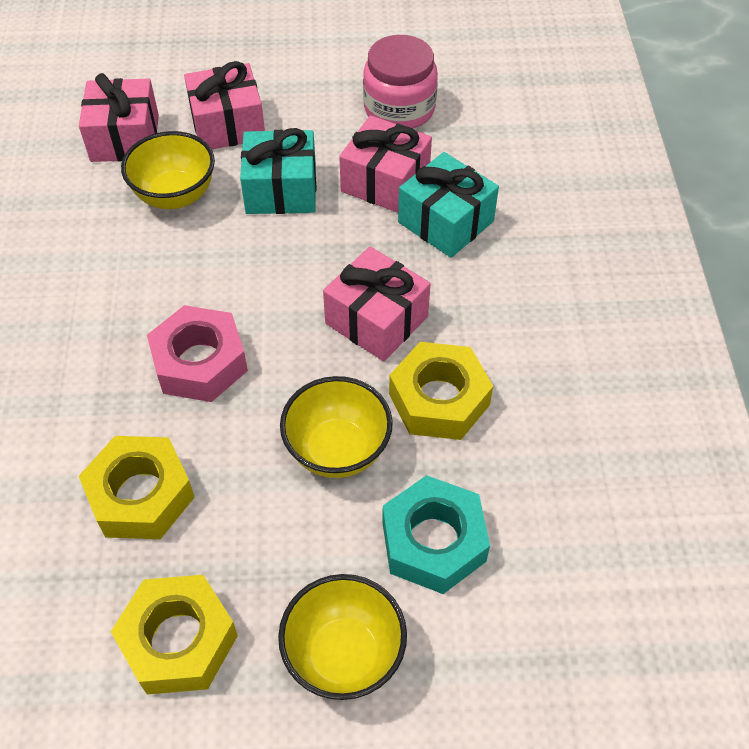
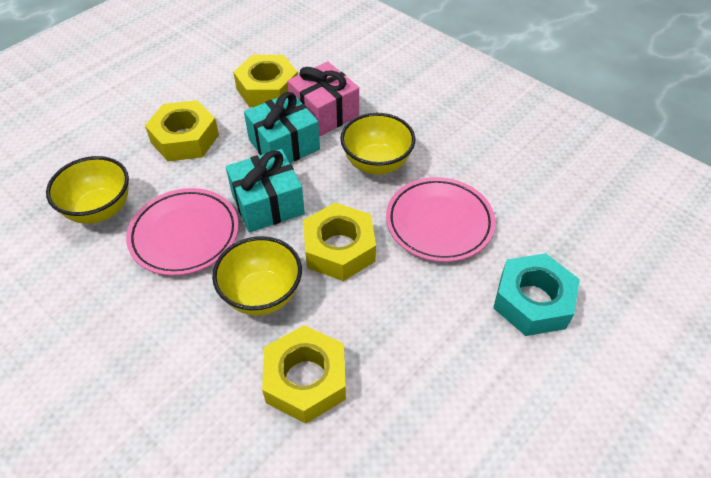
pink gift: 4 -> 1
pink jar: 1 -> 0
pink nut: 1 -> 0
pink plate: 0 -> 2
yellow nut: 3 -> 4

